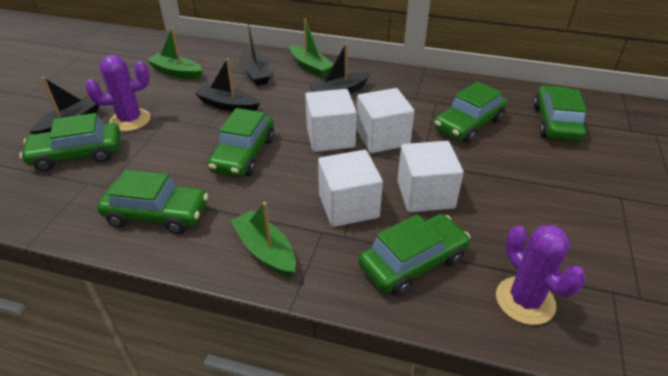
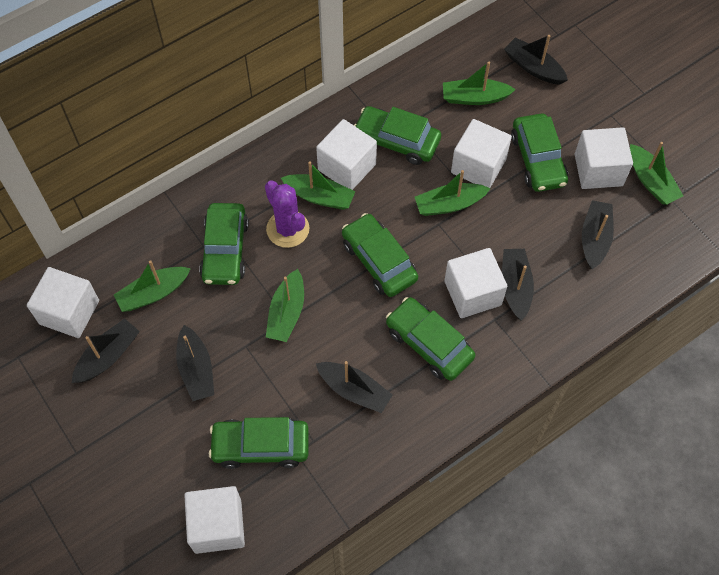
black boat: 4 -> 6
green boat: 3 -> 6
purple cactus: 2 -> 1
white cube: 4 -> 6

